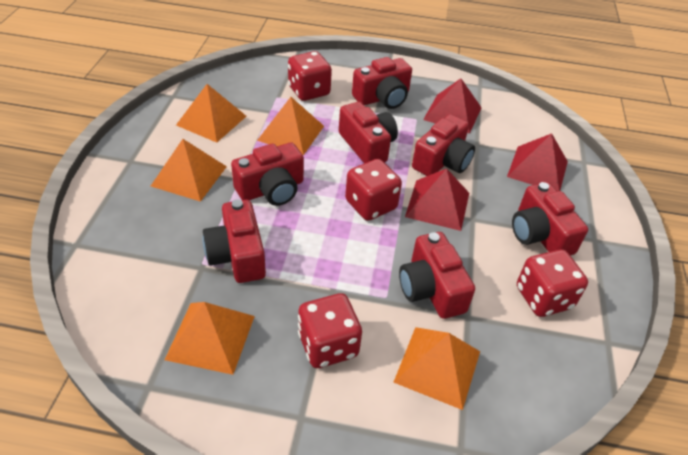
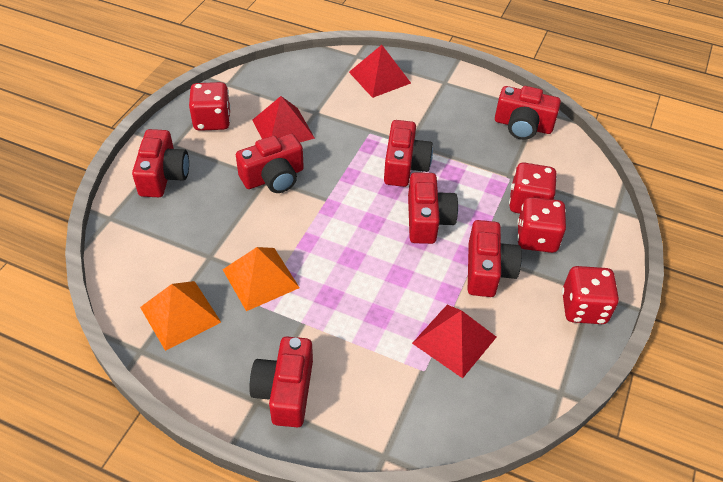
orange pyramid: 5 -> 2

